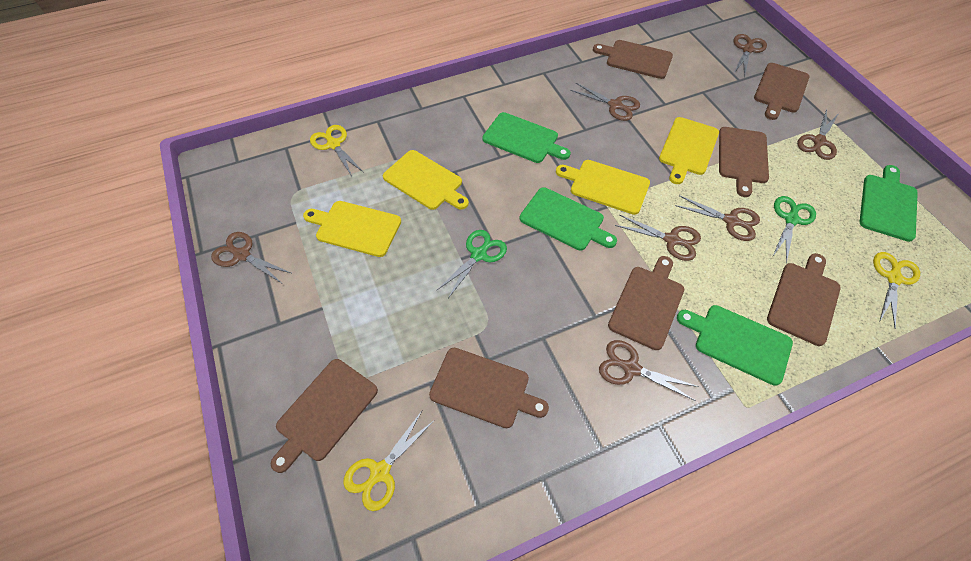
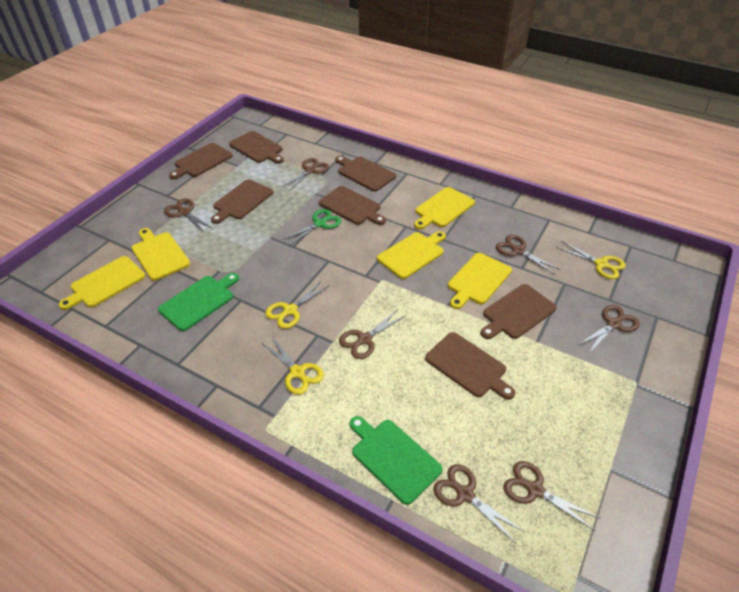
green cutting board: 4 -> 2
green scissors: 2 -> 1
yellow cutting board: 4 -> 5

